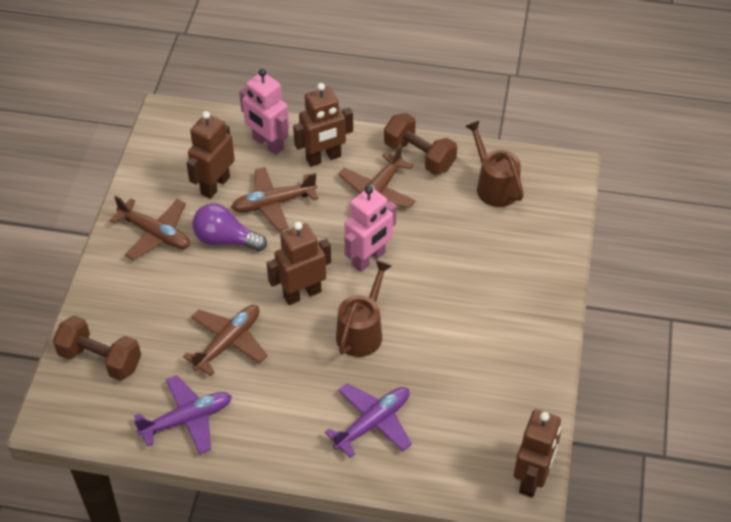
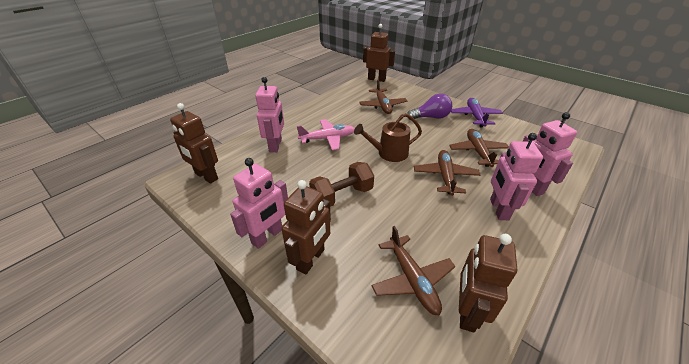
brown dumbbell: 2 -> 1
brown watering can: 2 -> 1
pink plane: 0 -> 1
pink robot: 2 -> 4
purple plane: 2 -> 1

